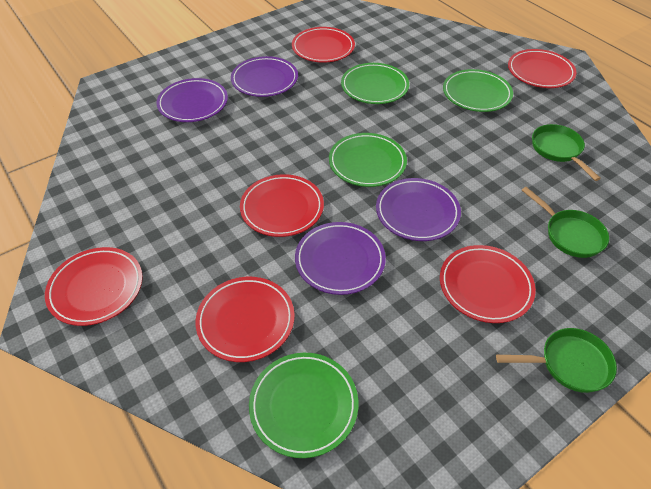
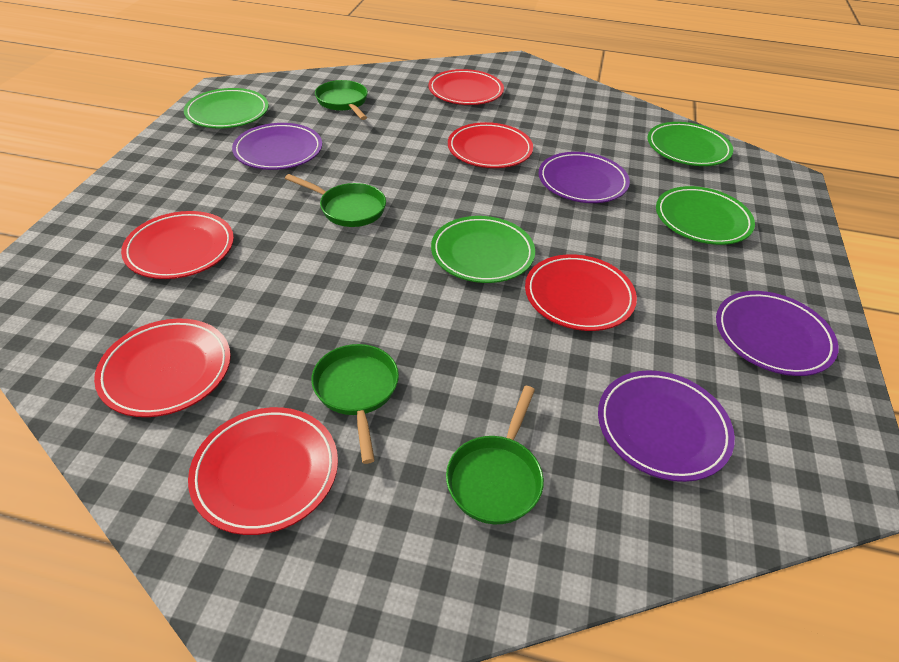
green pan: 3 -> 4

